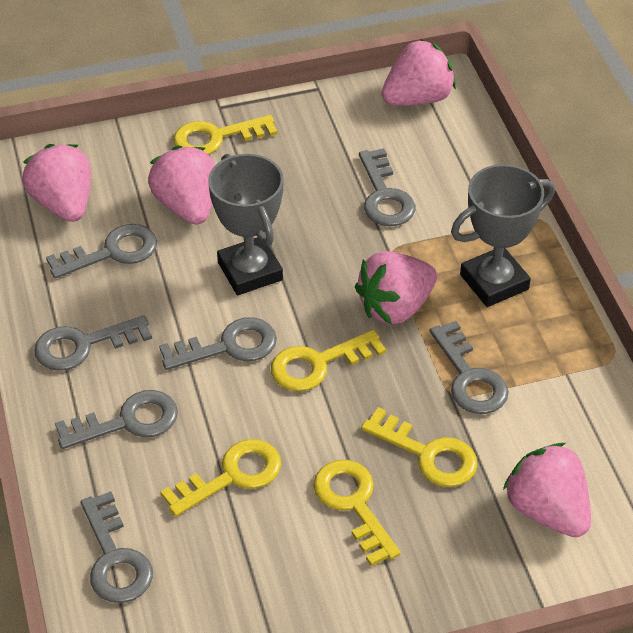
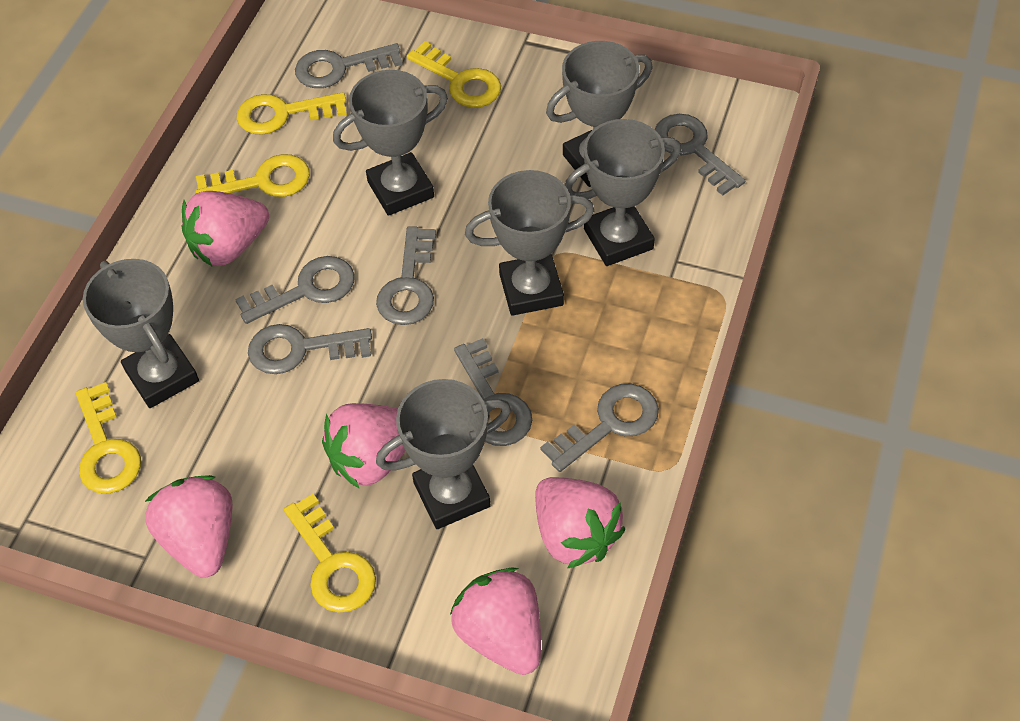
grey trophy: 2 -> 6

